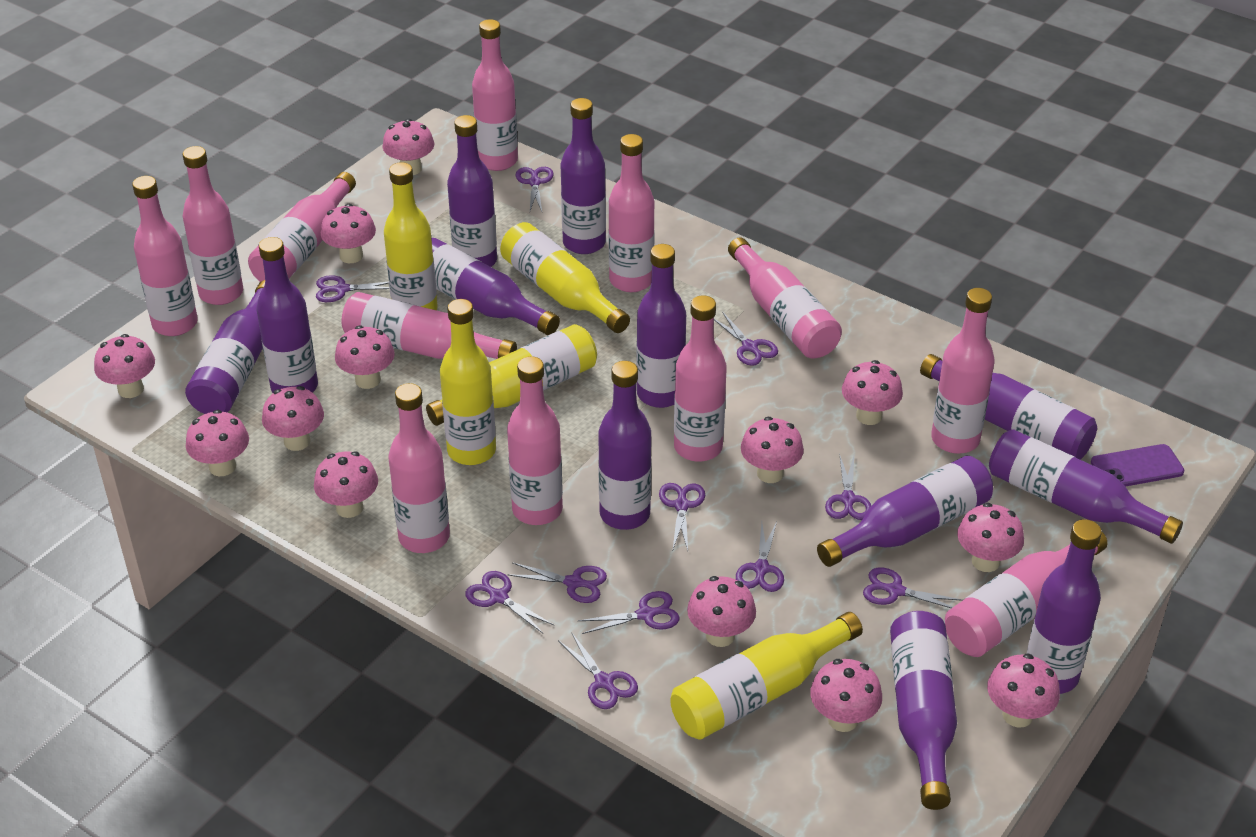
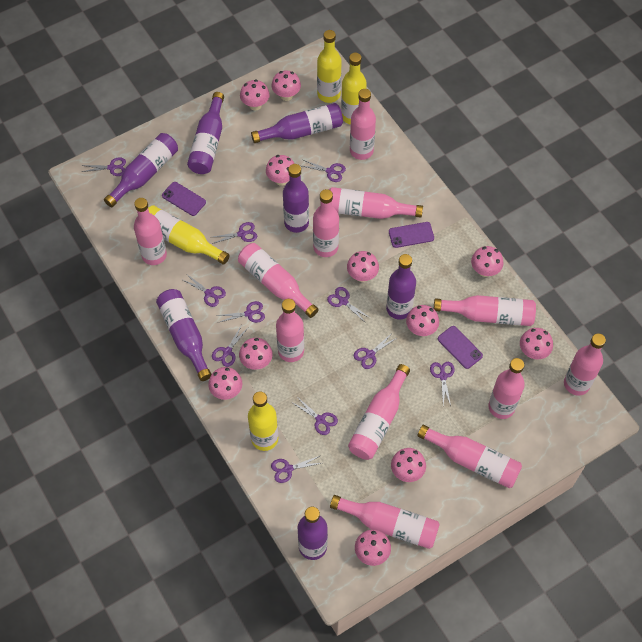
pink mushroom: 13 -> 11
purple bottle: 12 -> 7
purple phone: 1 -> 3
yellow bottle: 5 -> 4

